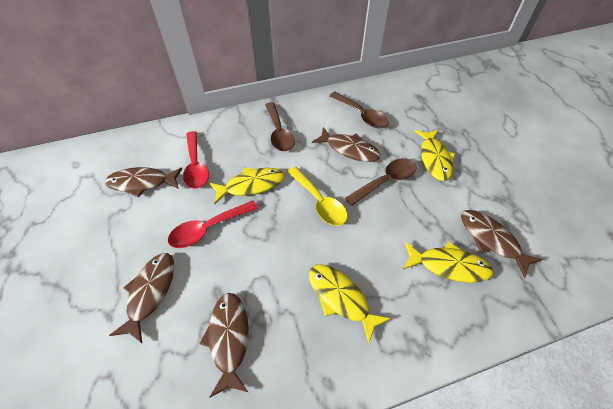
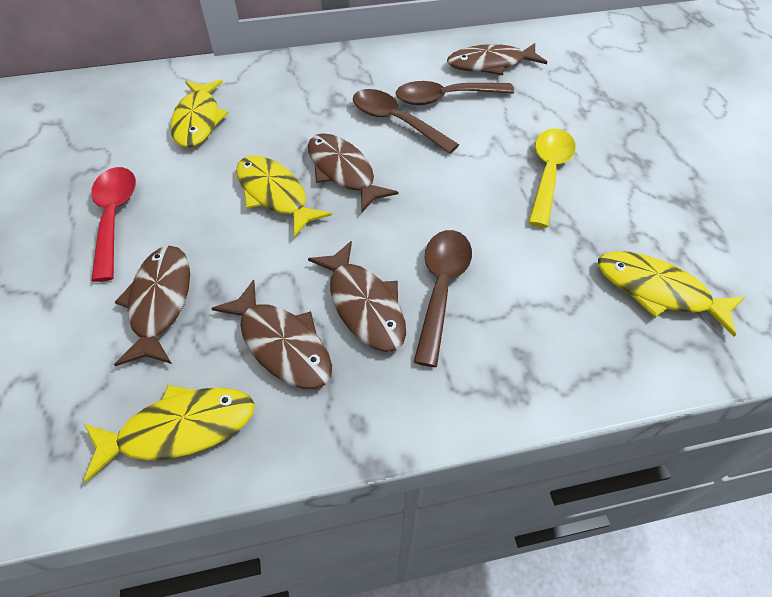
red spoon: 2 -> 1

